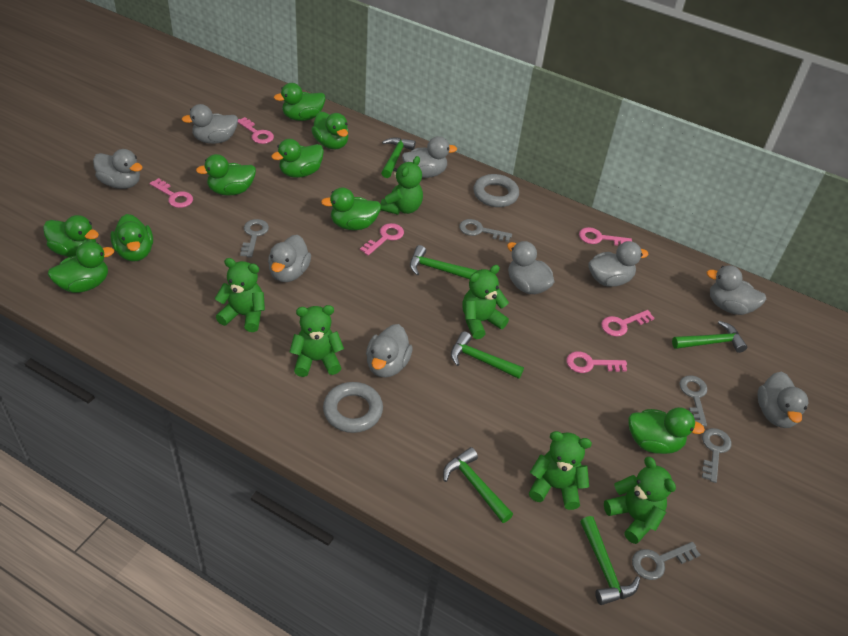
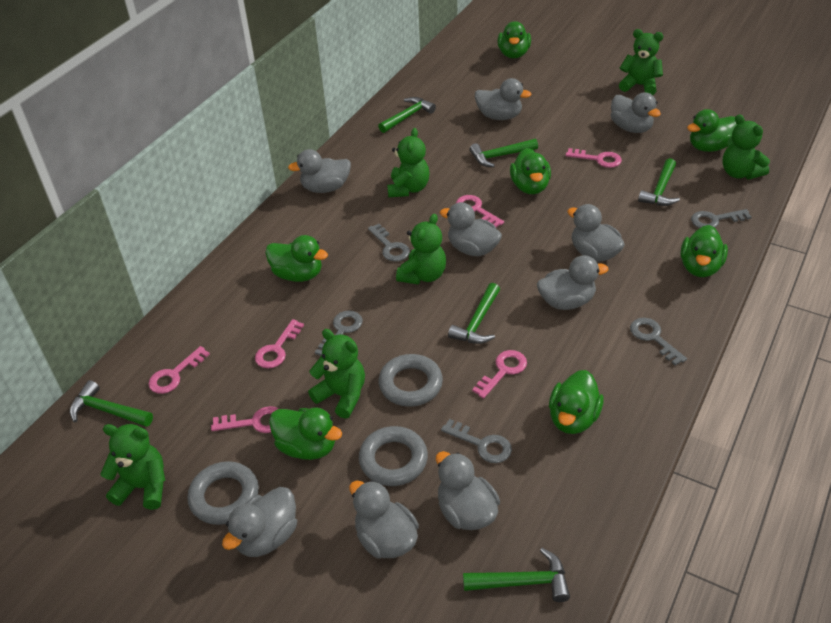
green duck: 9 -> 7
grey ring: 2 -> 3

